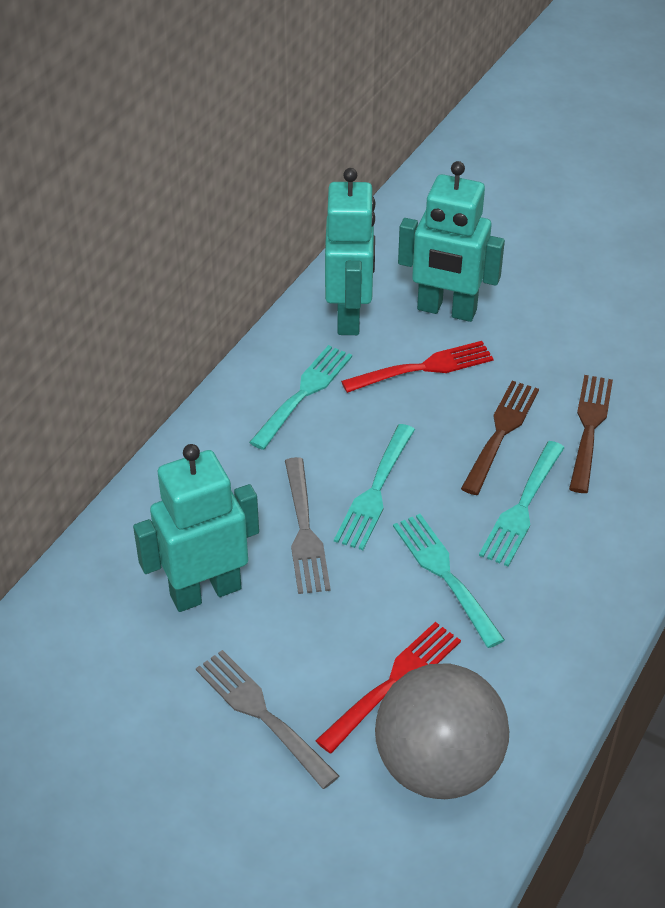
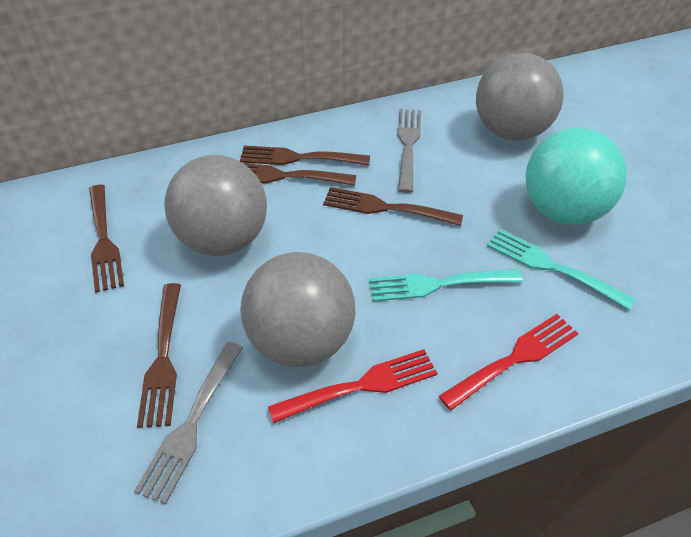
brown fork: 2 -> 5
grey ball: 1 -> 3
turquoise ball: 0 -> 1
turquoise fork: 4 -> 2
turquoise robot: 3 -> 0

